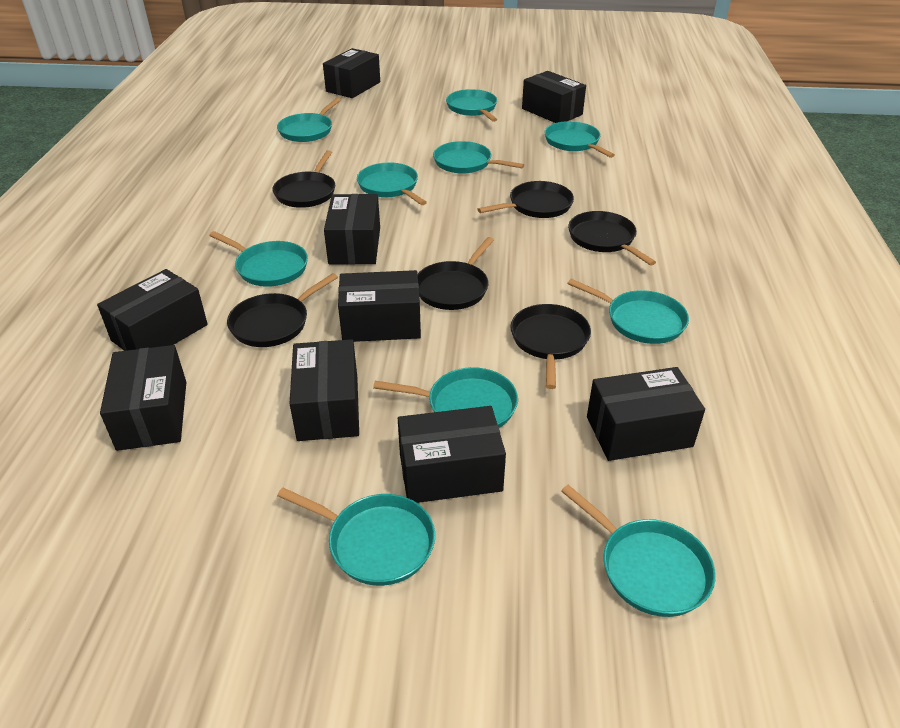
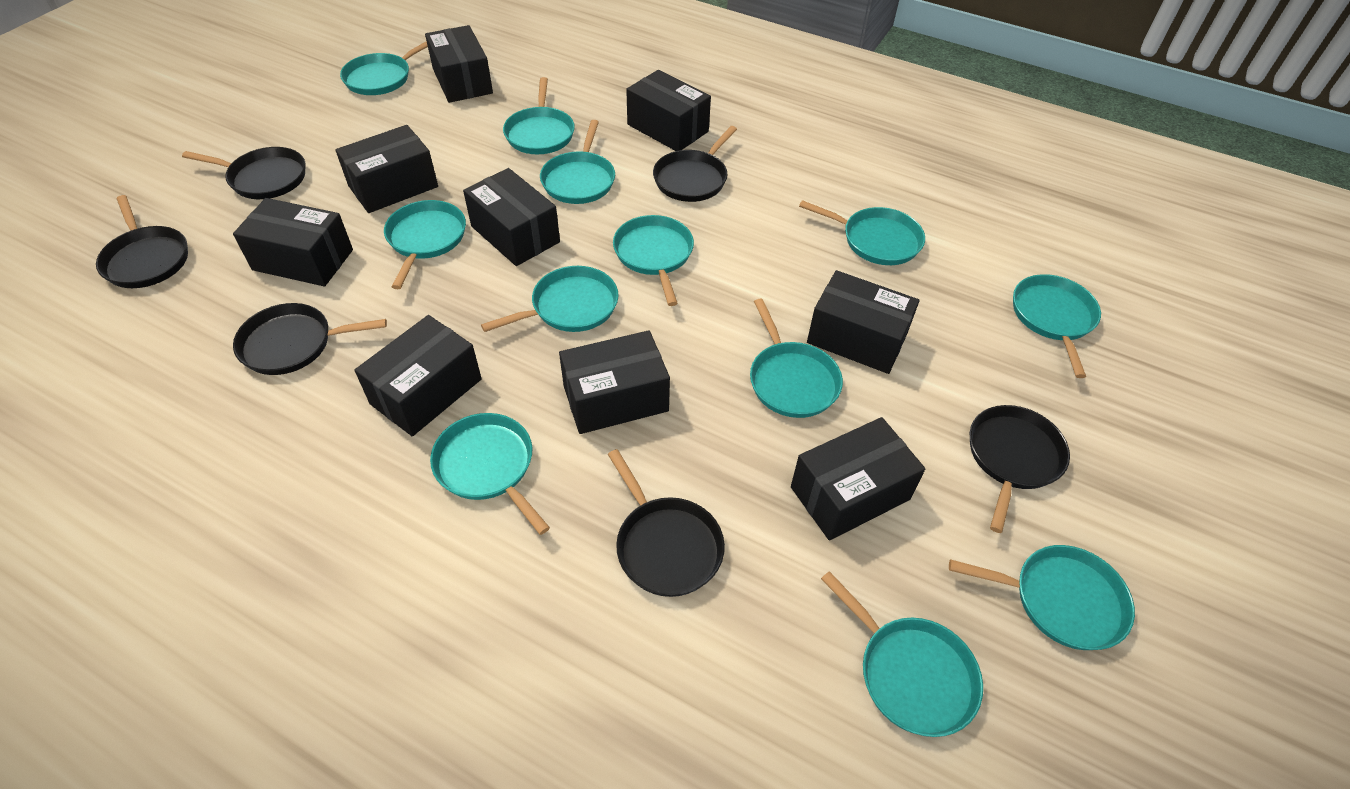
turquoise pan: 10 -> 12

